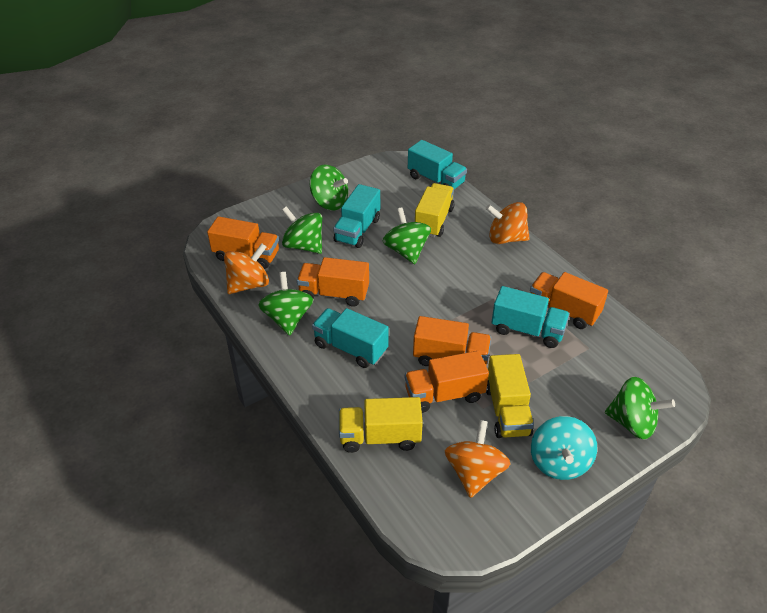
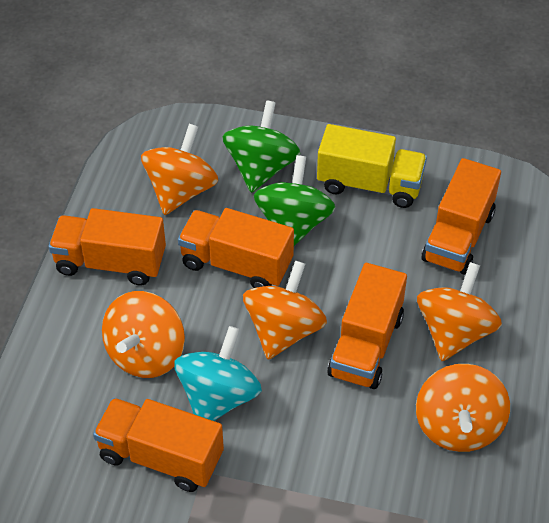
green spinning top: 5 -> 2
orange spinning top: 3 -> 5
turquoise truck: 4 -> 0
yellow truck: 3 -> 1

